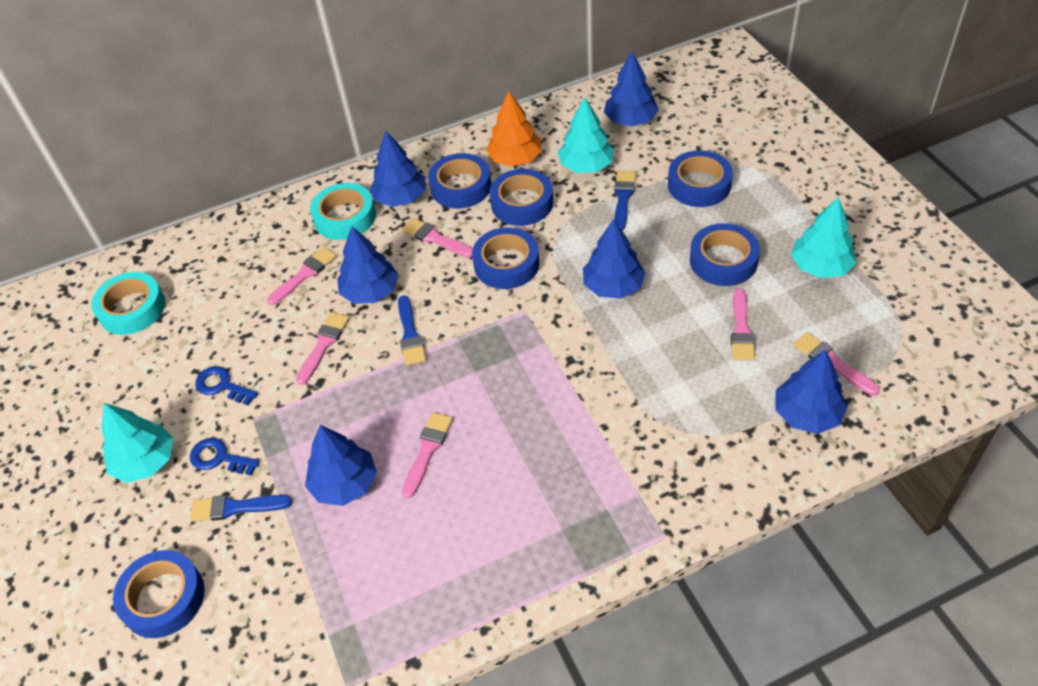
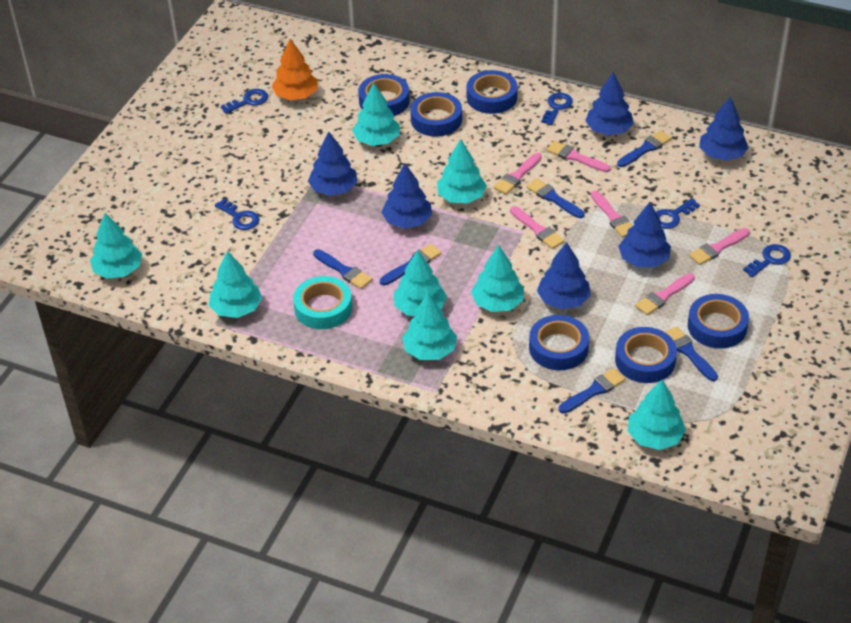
blue brush: 3 -> 6
blue key: 2 -> 5
turquoise tape: 2 -> 1
turquoise tree: 3 -> 8

